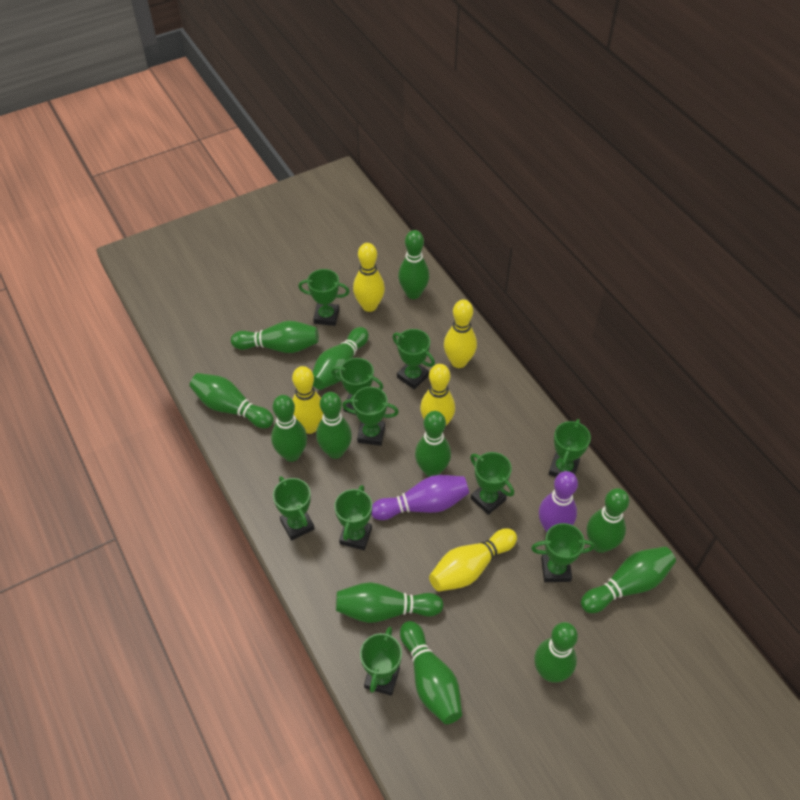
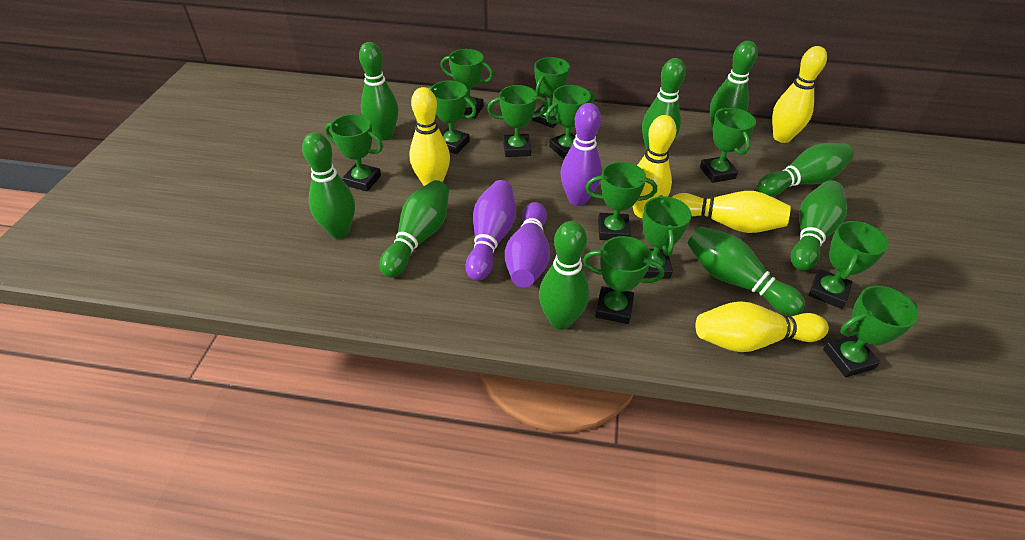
green bowling pin: 12 -> 9
green trophy: 10 -> 12
purple bowling pin: 2 -> 3

